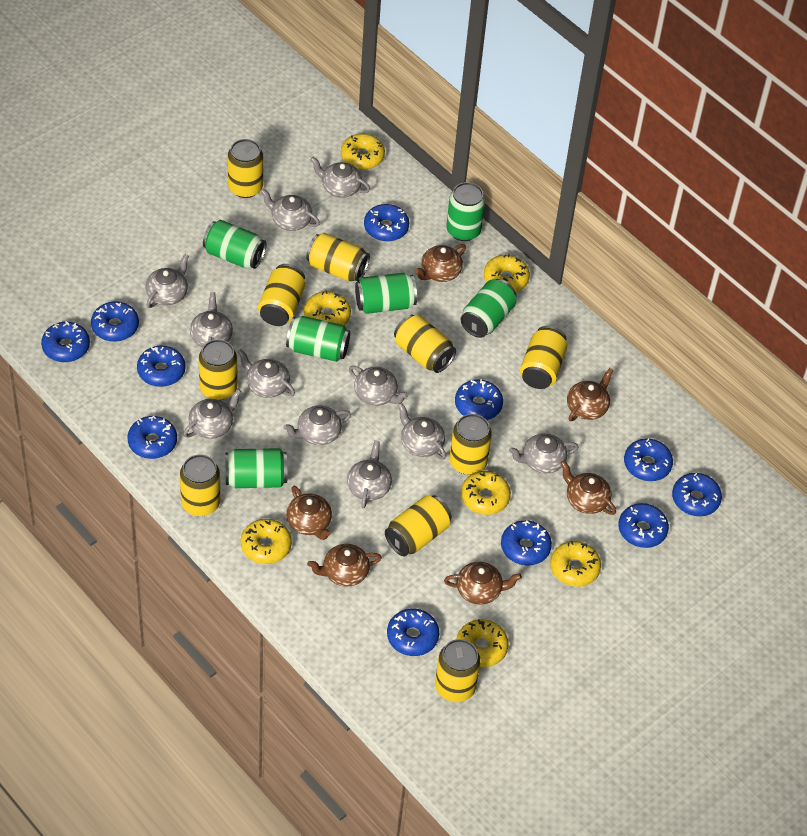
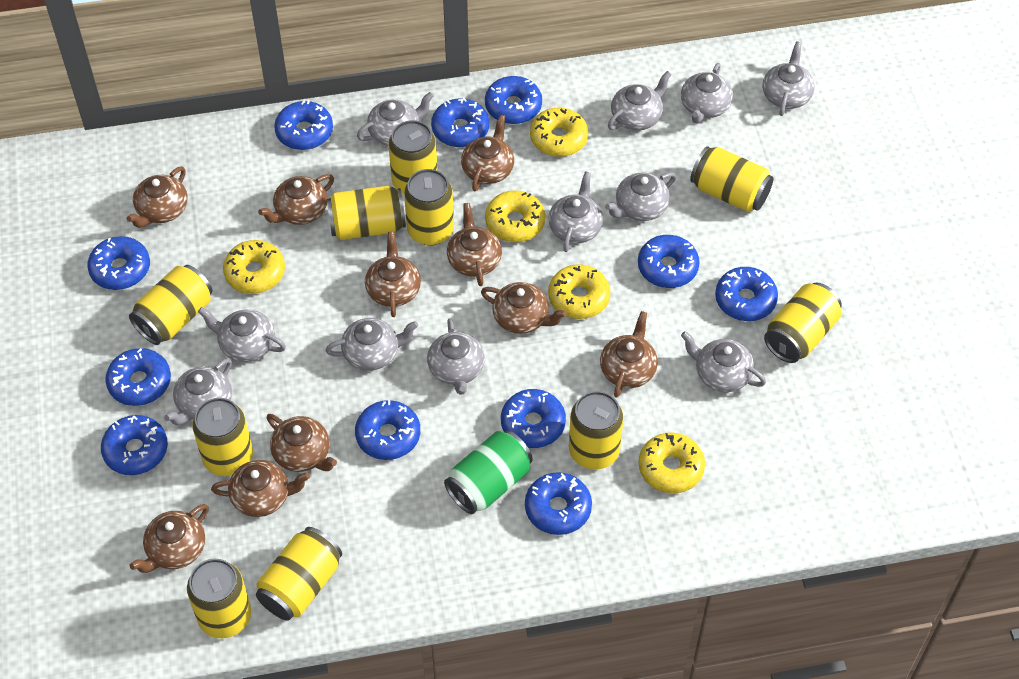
brown teapot: 6 -> 10
green can: 6 -> 1
yellow donut: 7 -> 5

